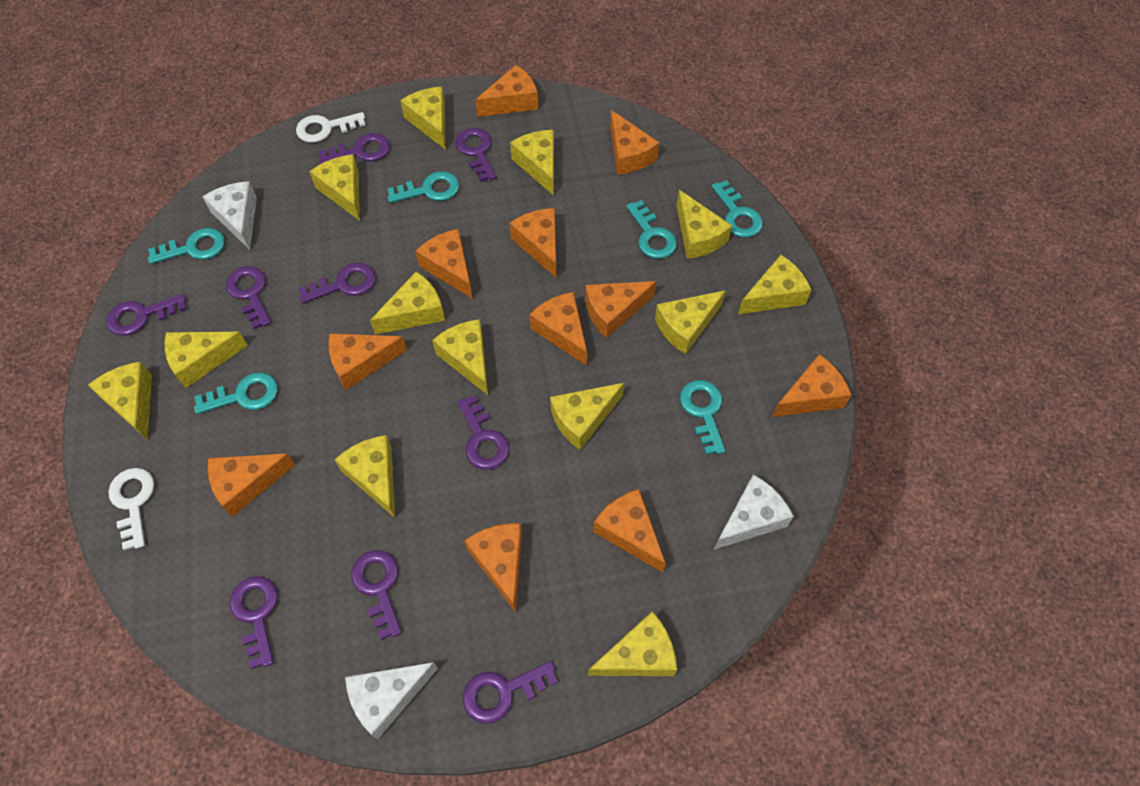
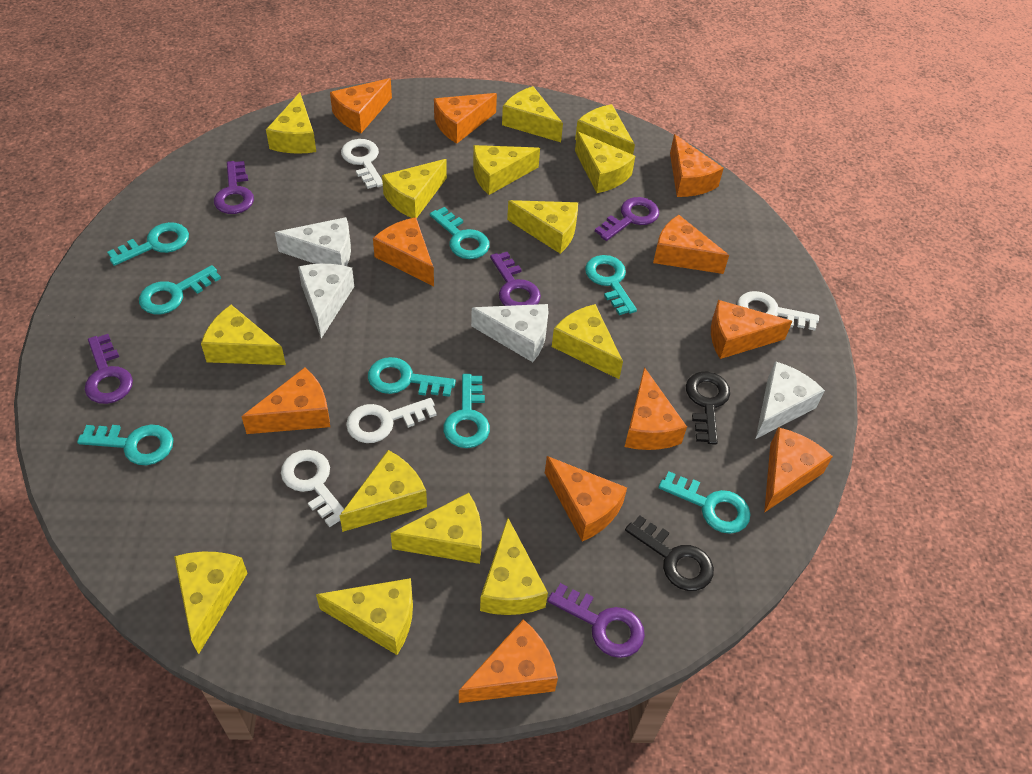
black key: 0 -> 2
purple key: 9 -> 5
turquoise key: 6 -> 8
white cheese: 3 -> 4
white key: 2 -> 4
yellow cheese: 13 -> 14

